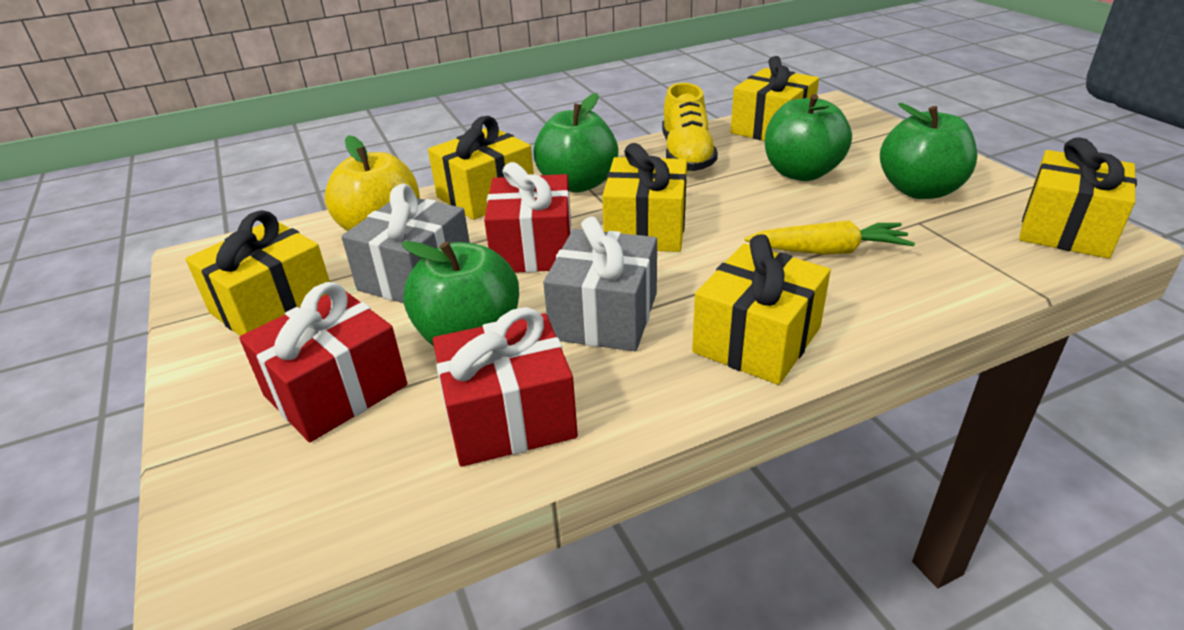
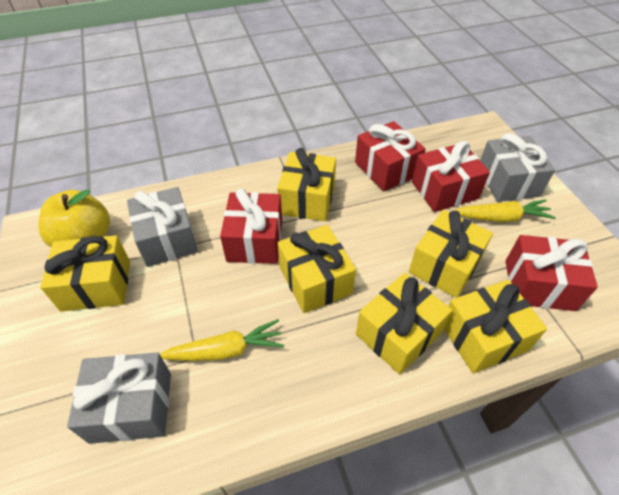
green apple: 4 -> 0
grey gift: 2 -> 3
red gift: 3 -> 4
yellow carrot: 1 -> 2
yellow shoe: 1 -> 0

